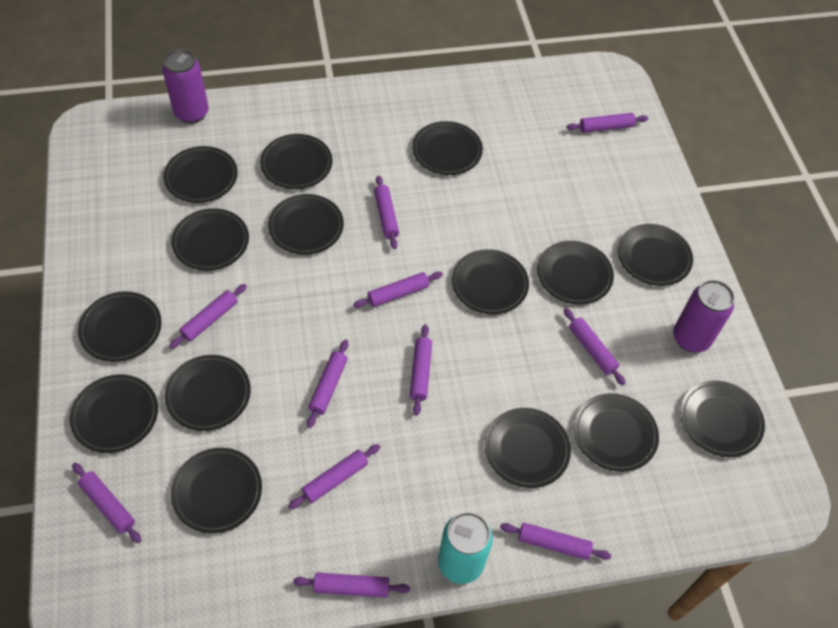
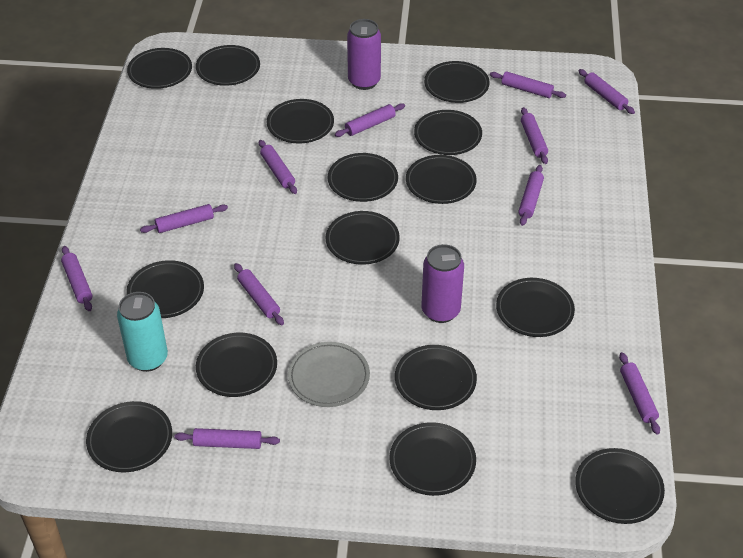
grey plate: 0 -> 1

